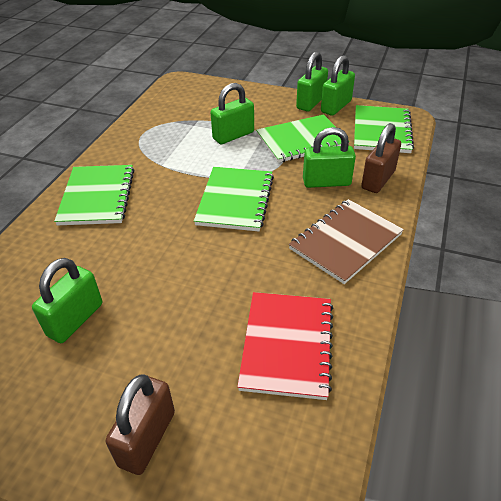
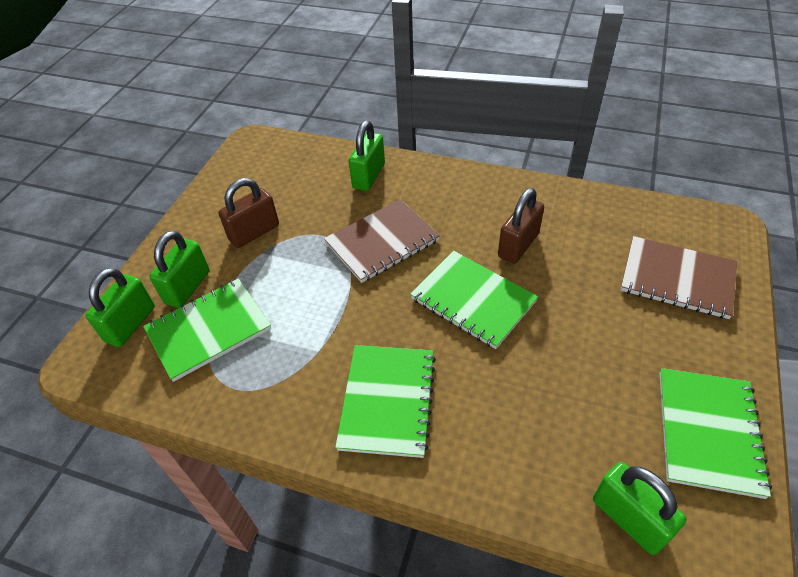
brown notebook: 1 -> 2
green padlock: 5 -> 4
red notebook: 1 -> 0

